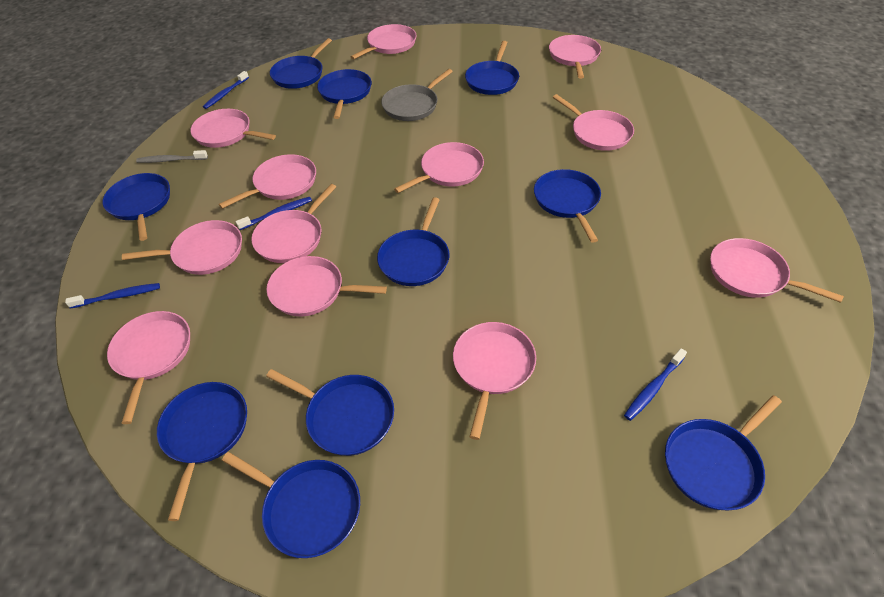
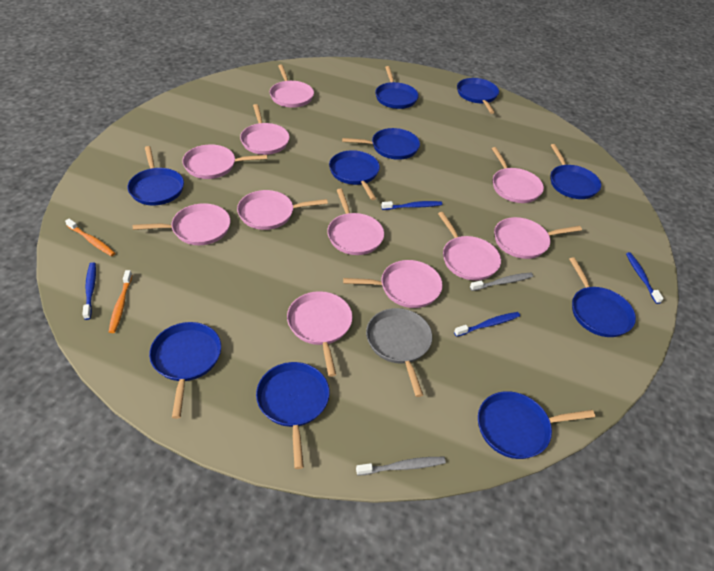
grey toothbrush: 1 -> 2
orange toothbrush: 0 -> 2
pink pan: 12 -> 11

